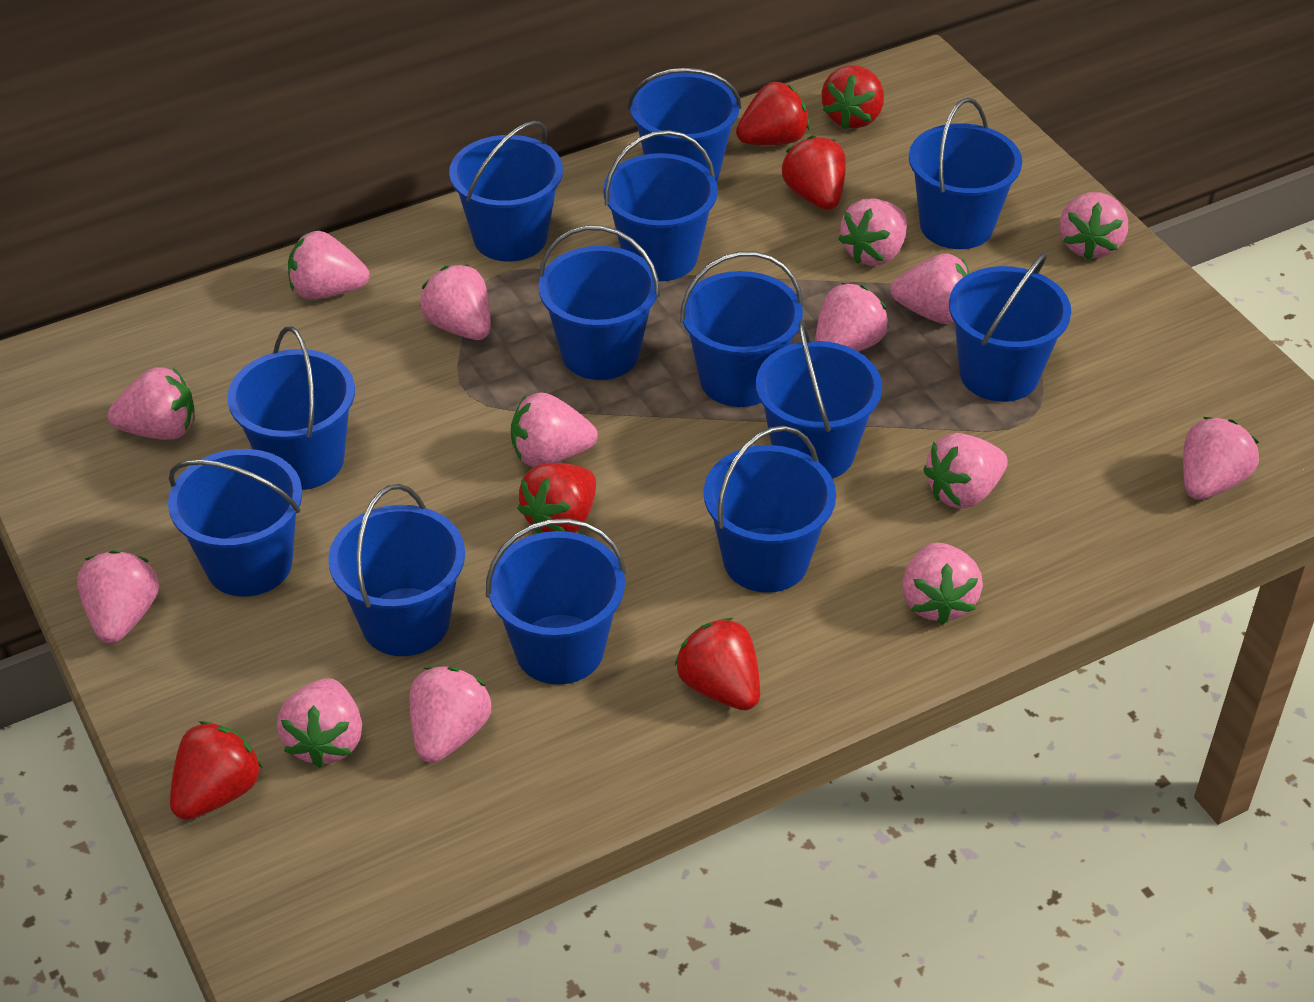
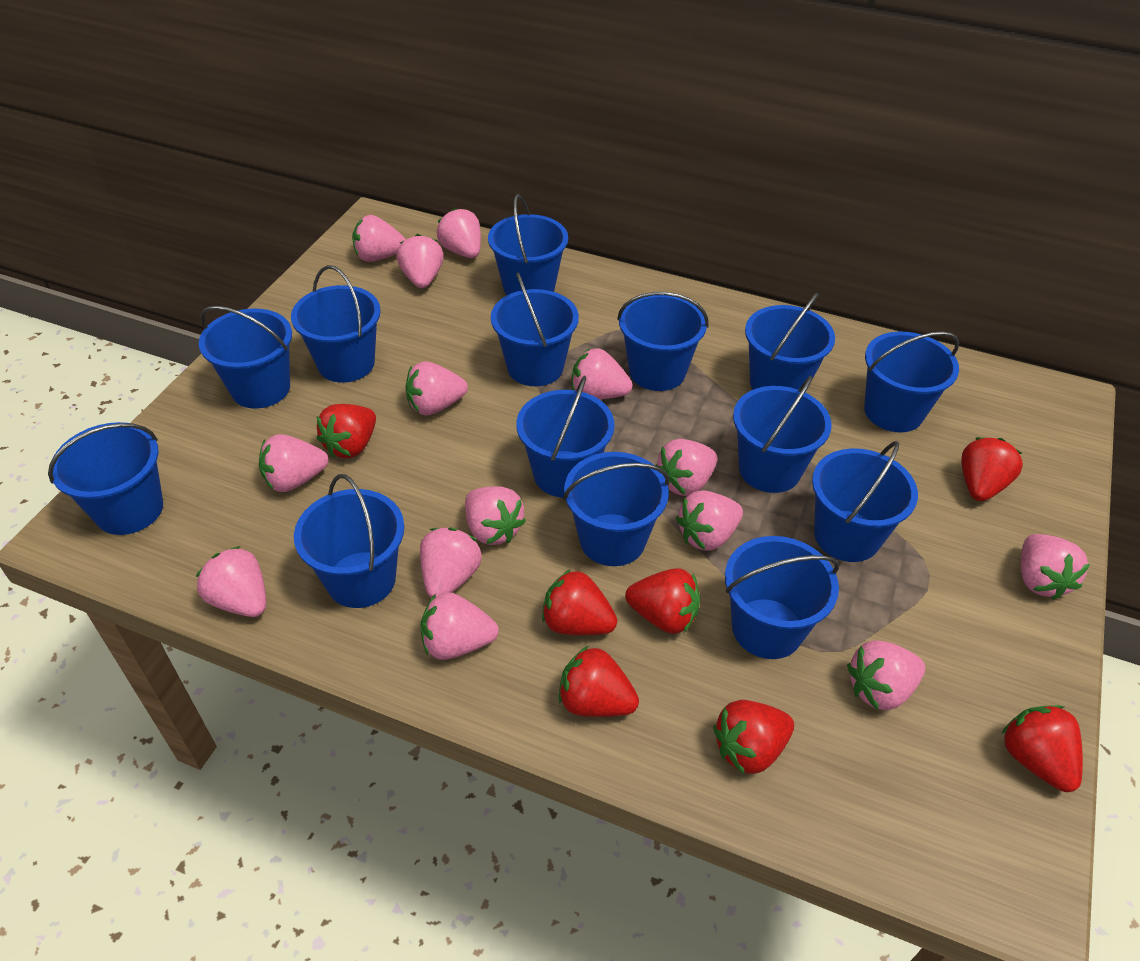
blue bucket: 13 -> 14
red strawberry: 6 -> 7

